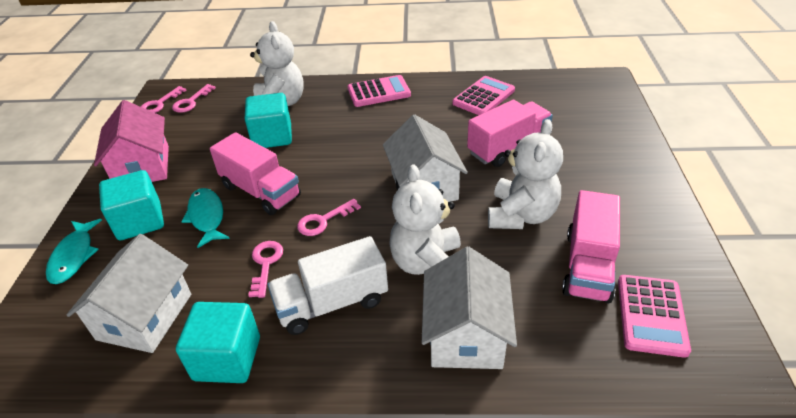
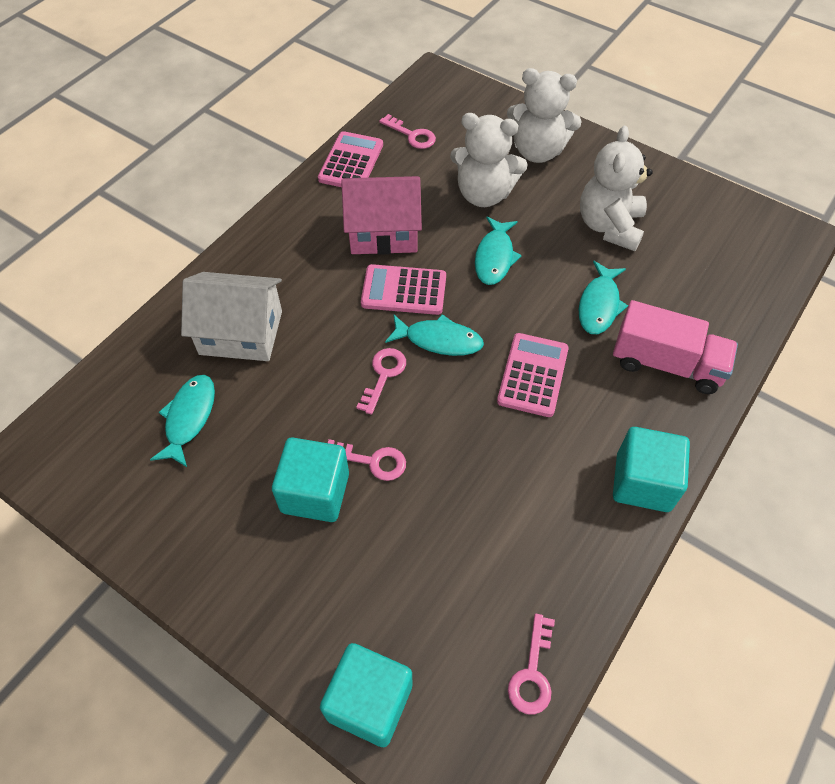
pink truck: 3 -> 1
turquoise fish: 2 -> 4
white house: 3 -> 1
white truck: 1 -> 0

